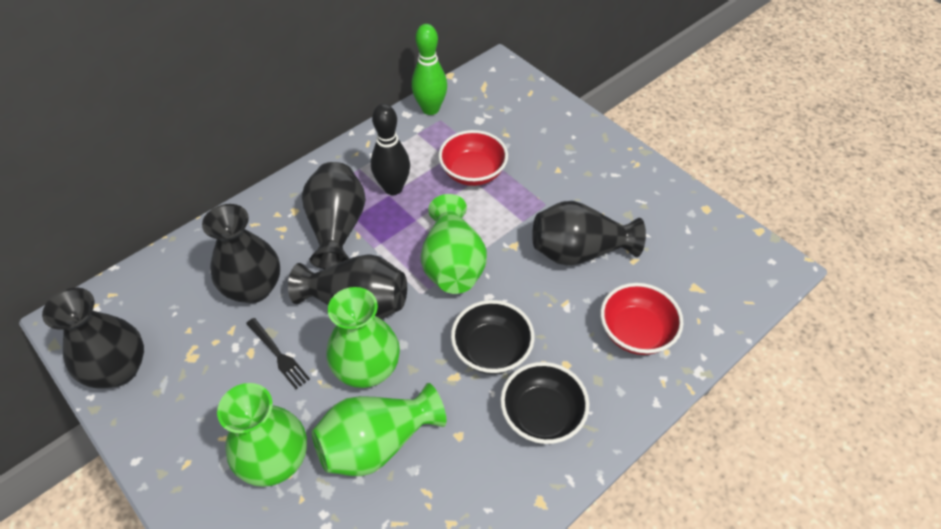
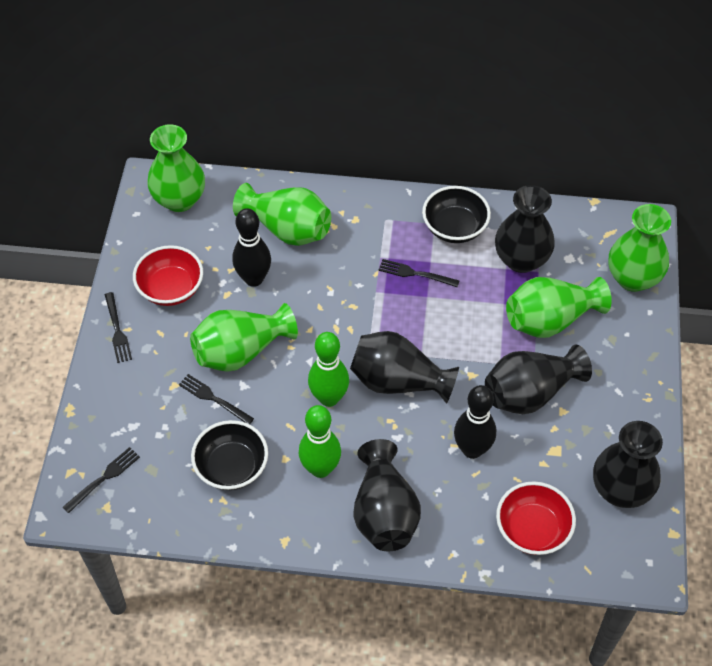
black bowling pin: 1 -> 2
black fork: 1 -> 4
green bowling pin: 1 -> 2
green vase: 4 -> 5

